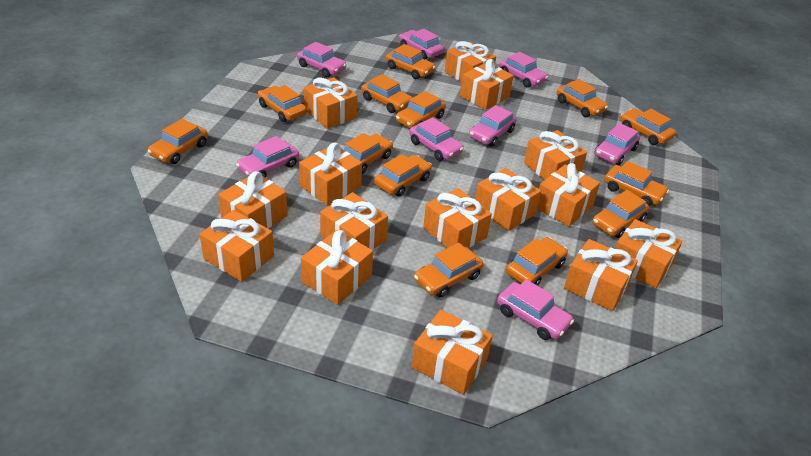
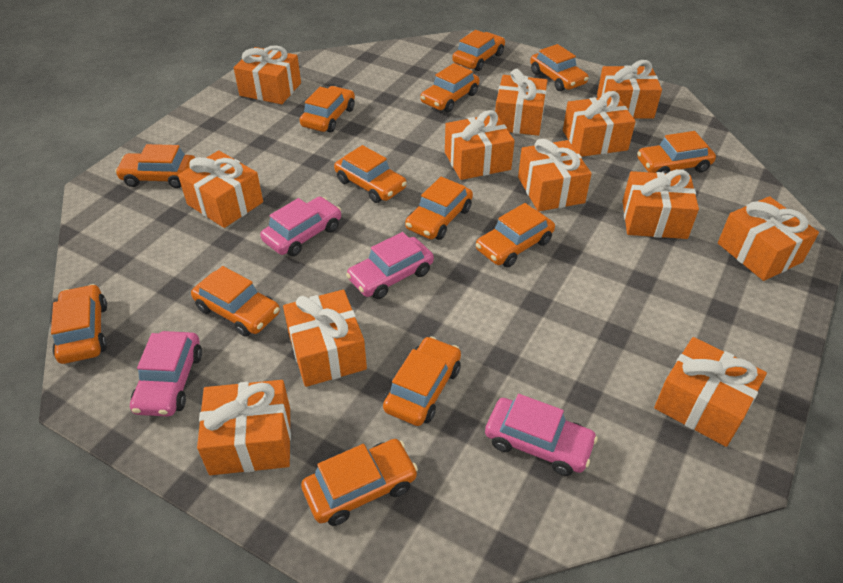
orange gift: 15 -> 12
pink car: 8 -> 4

